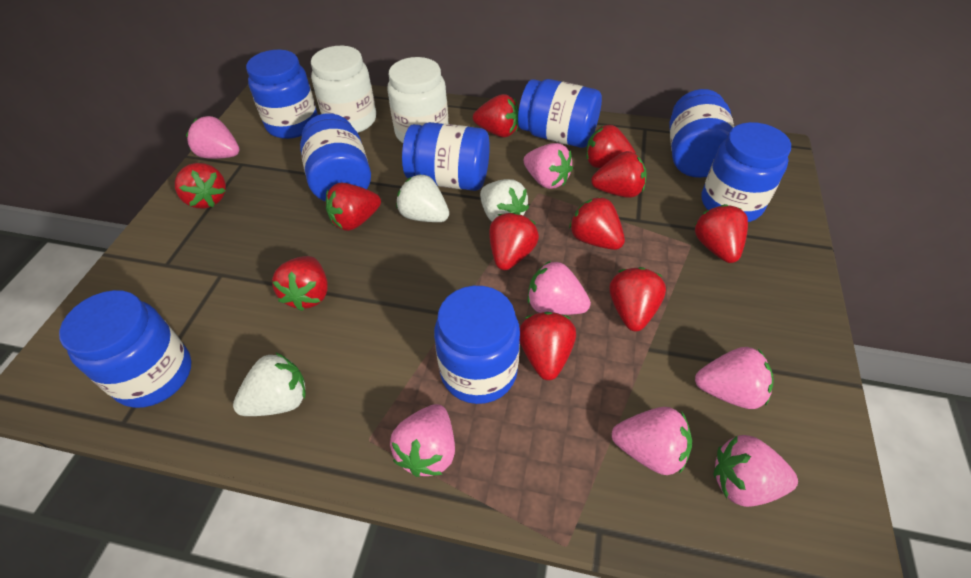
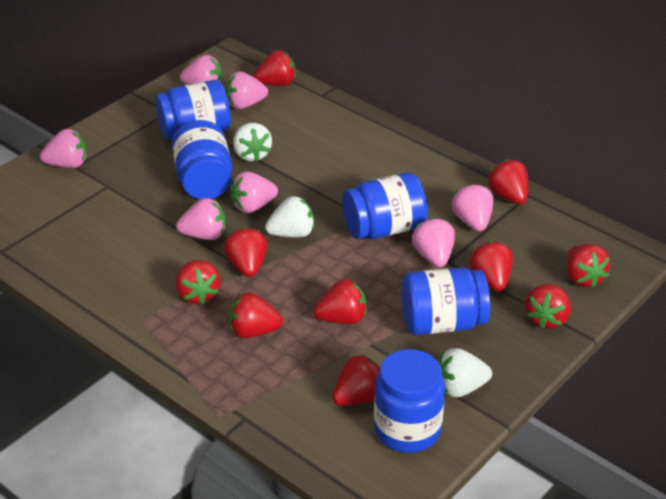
blue jar: 8 -> 5
red strawberry: 11 -> 10
white jar: 2 -> 0

